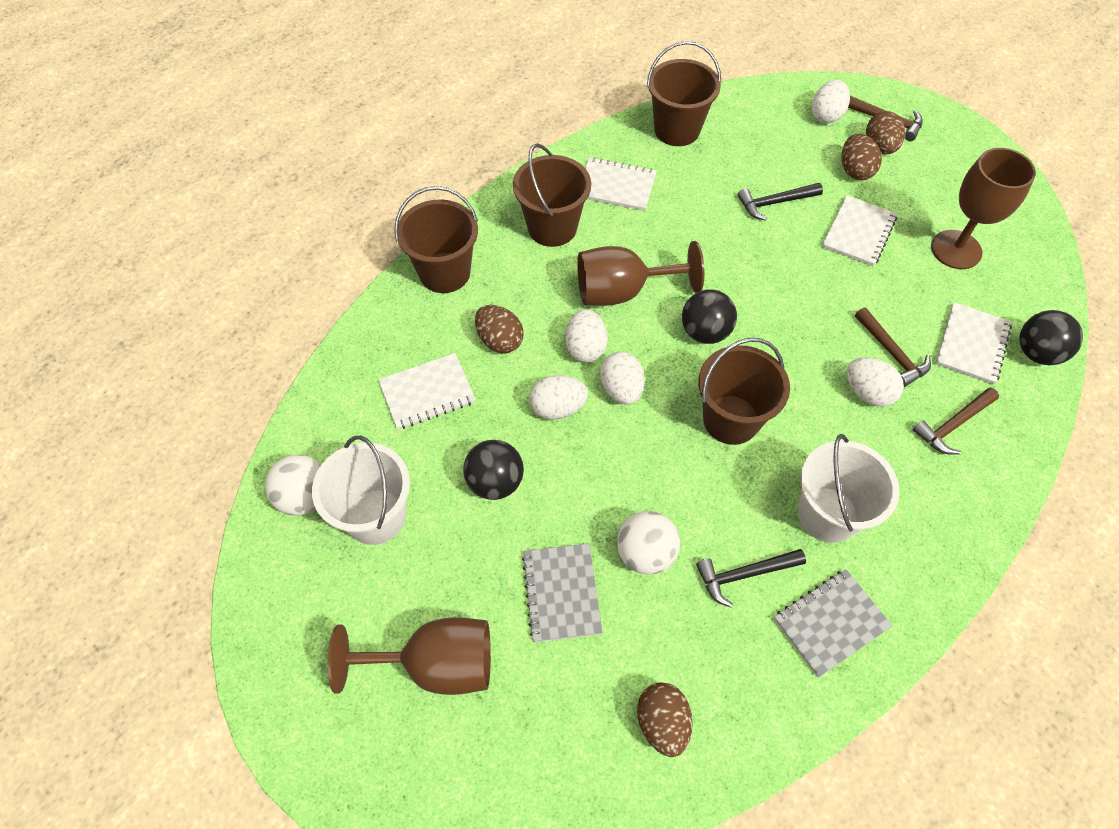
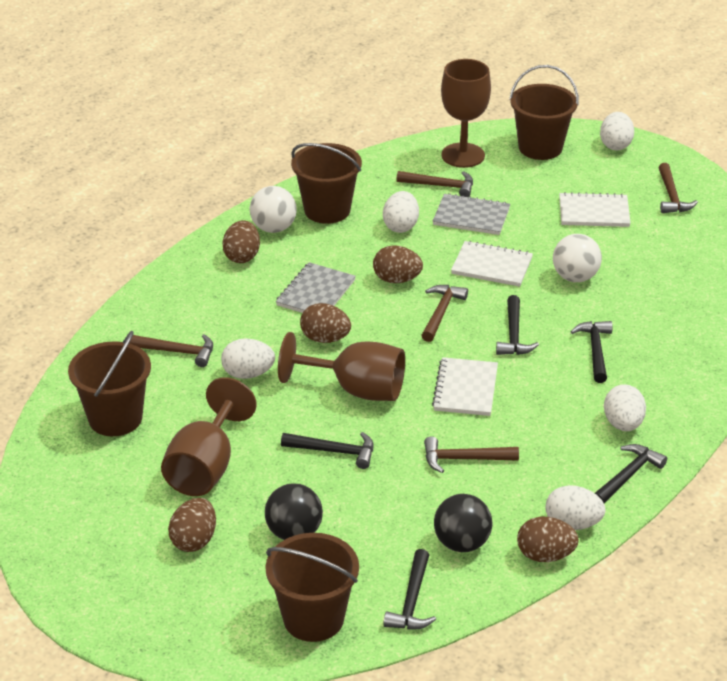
black ball: 3 -> 2
black hammer: 2 -> 5
brown egg: 4 -> 5
brown hammer: 3 -> 5
white bucket: 2 -> 0
white notebook: 4 -> 3

